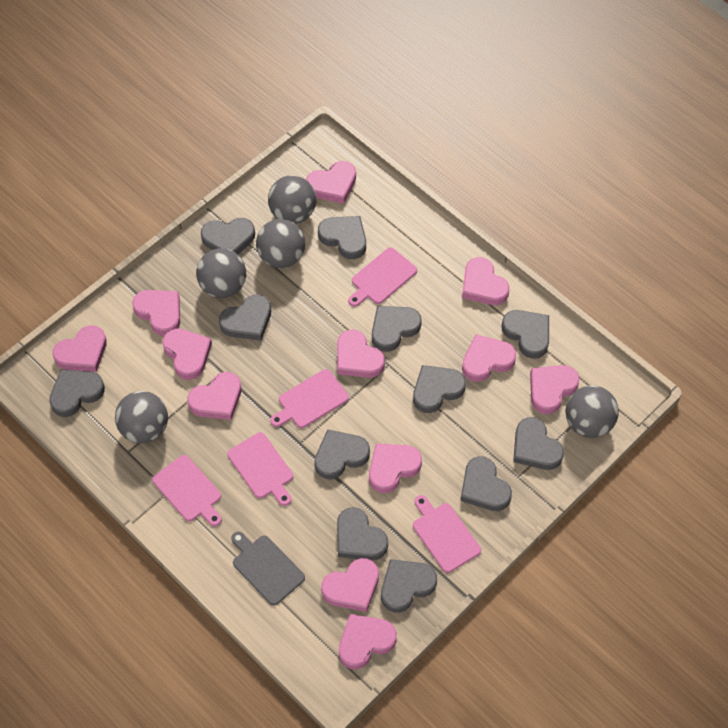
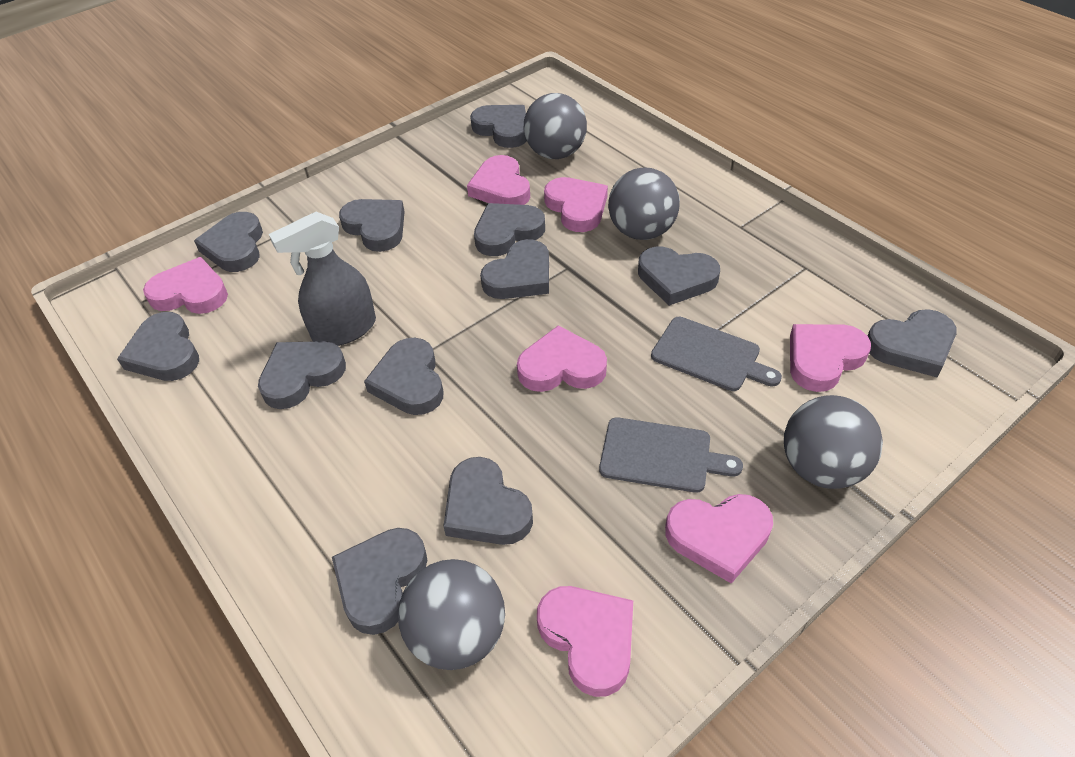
grey ball: 5 -> 4
grey cutting board: 1 -> 2
grey spray bottle: 0 -> 1
pink cutting board: 5 -> 0
pink heart: 12 -> 7

